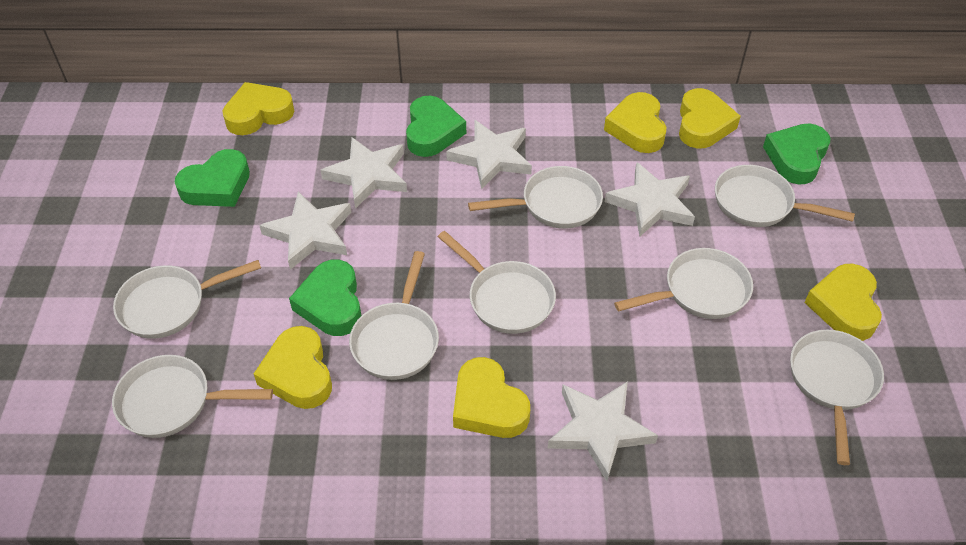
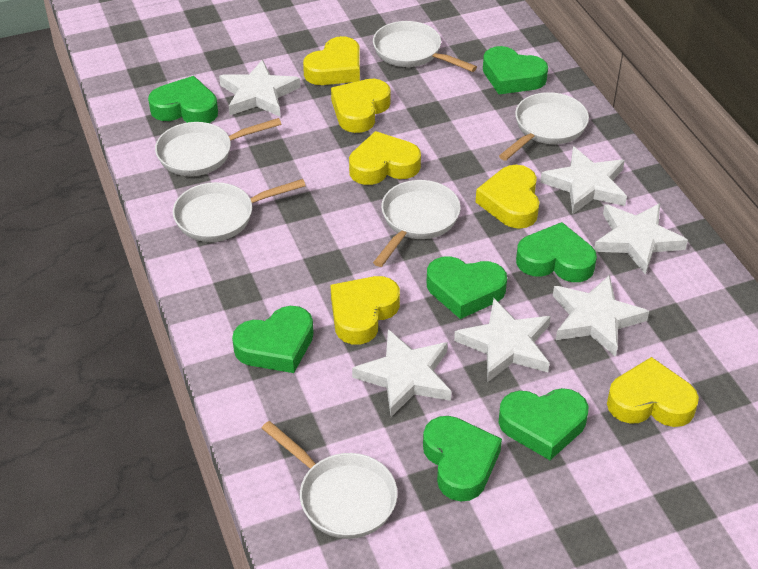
green heart: 4 -> 7
white pan: 8 -> 6
white star: 5 -> 6

